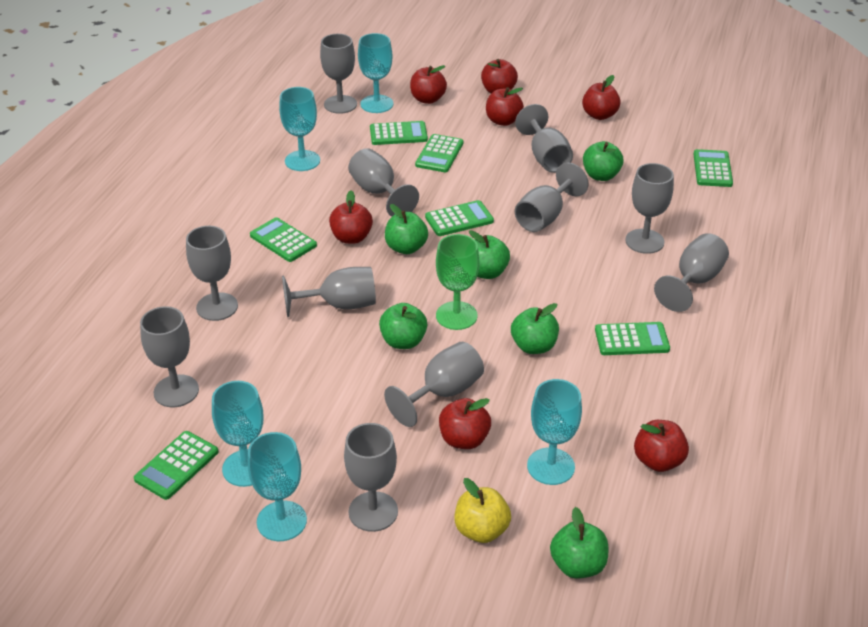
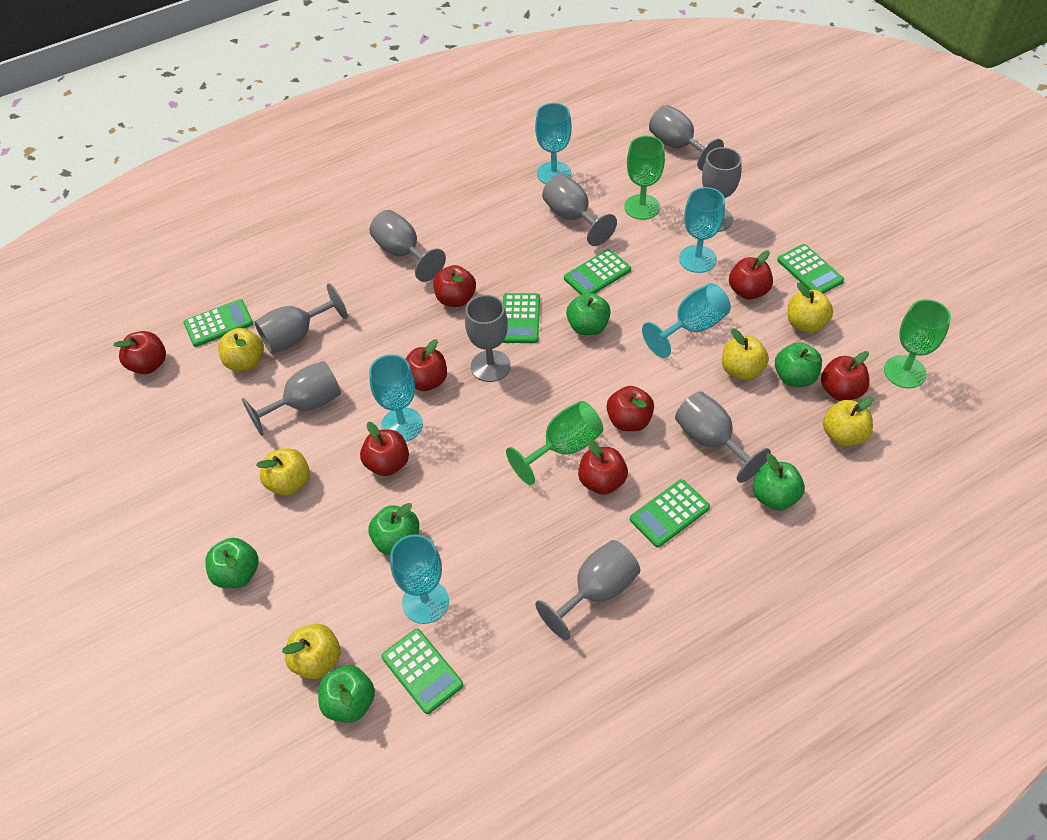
green calculator: 7 -> 6
green goblet: 1 -> 3
grey goblet: 11 -> 9
red apple: 7 -> 8
yellow apple: 1 -> 6

